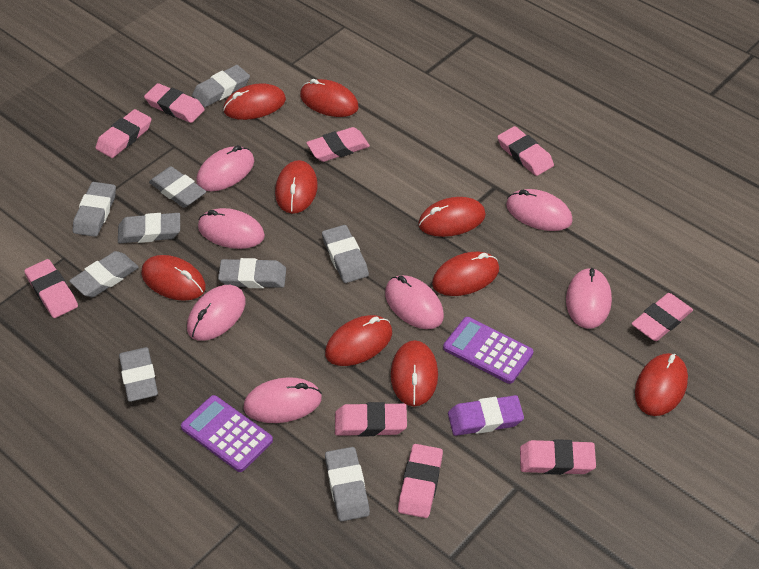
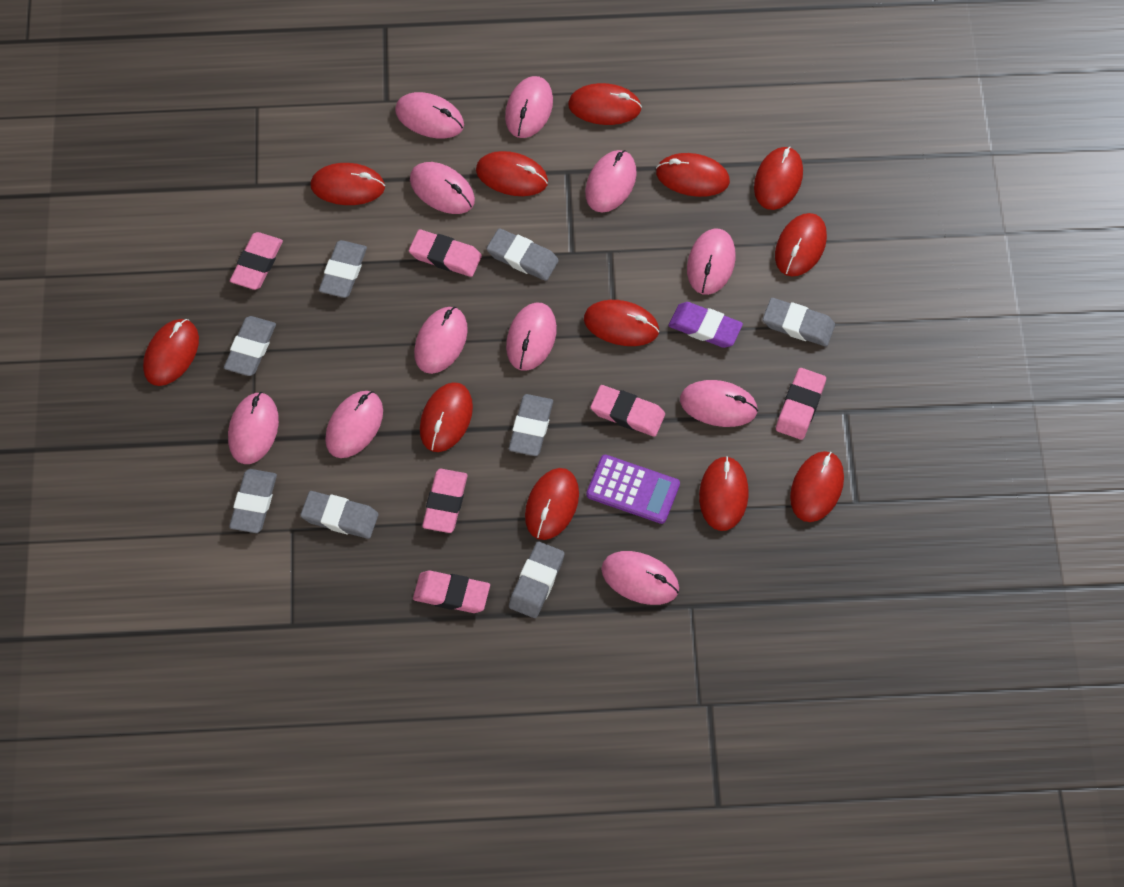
grey eraser: 9 -> 8
pink eraser: 9 -> 6
pink mouse: 7 -> 11
purple calculator: 2 -> 1
red mouse: 9 -> 12

